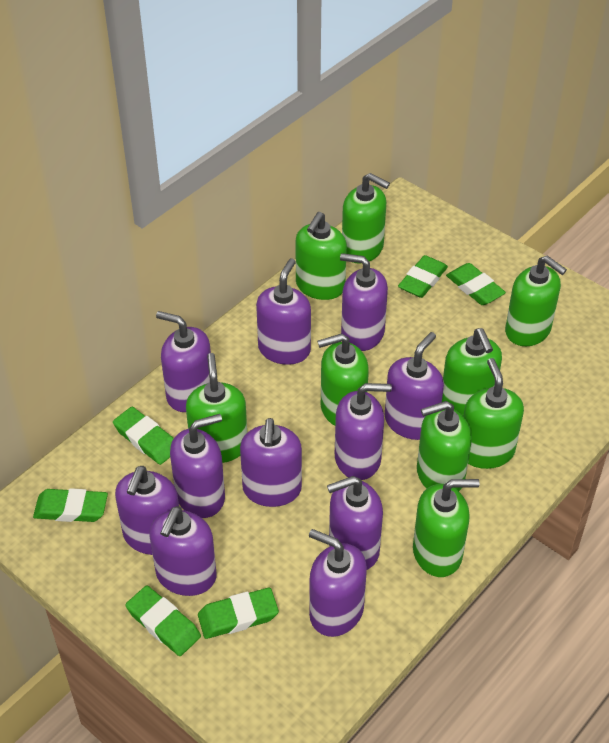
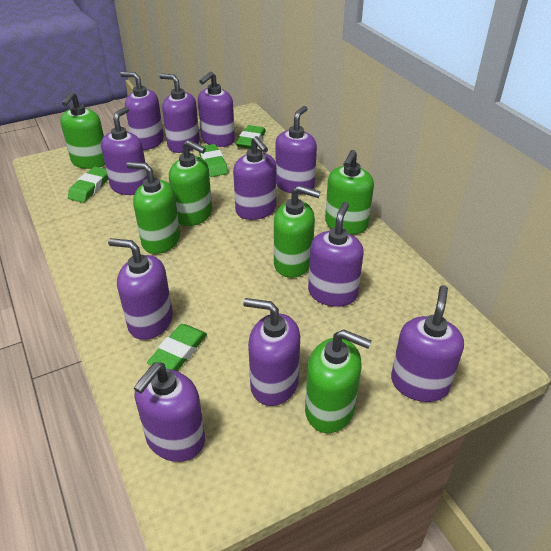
green eraser: 6 -> 4
green soap dispenser: 9 -> 6

